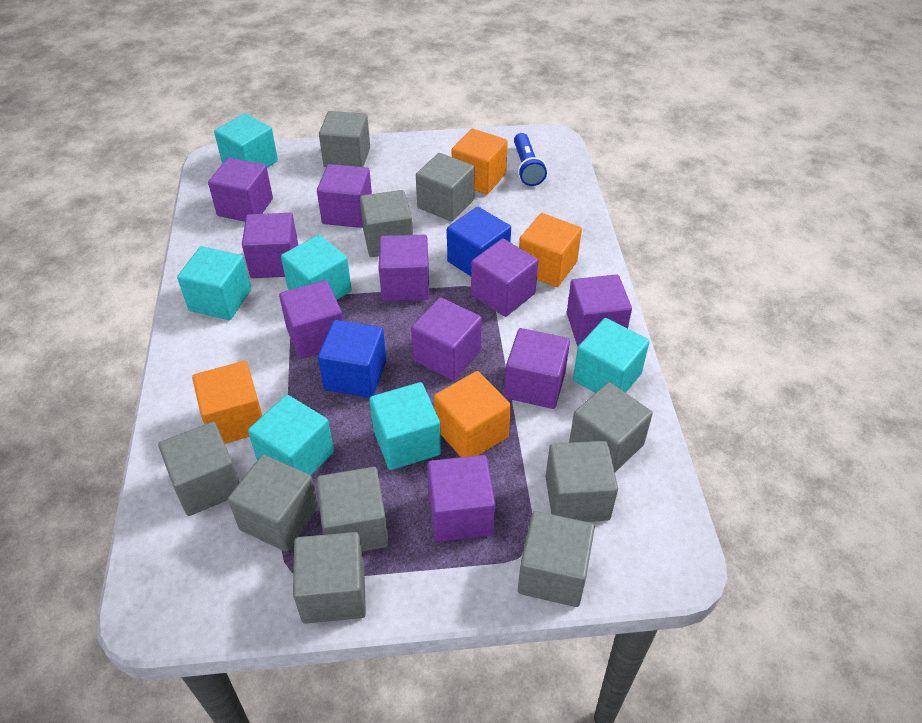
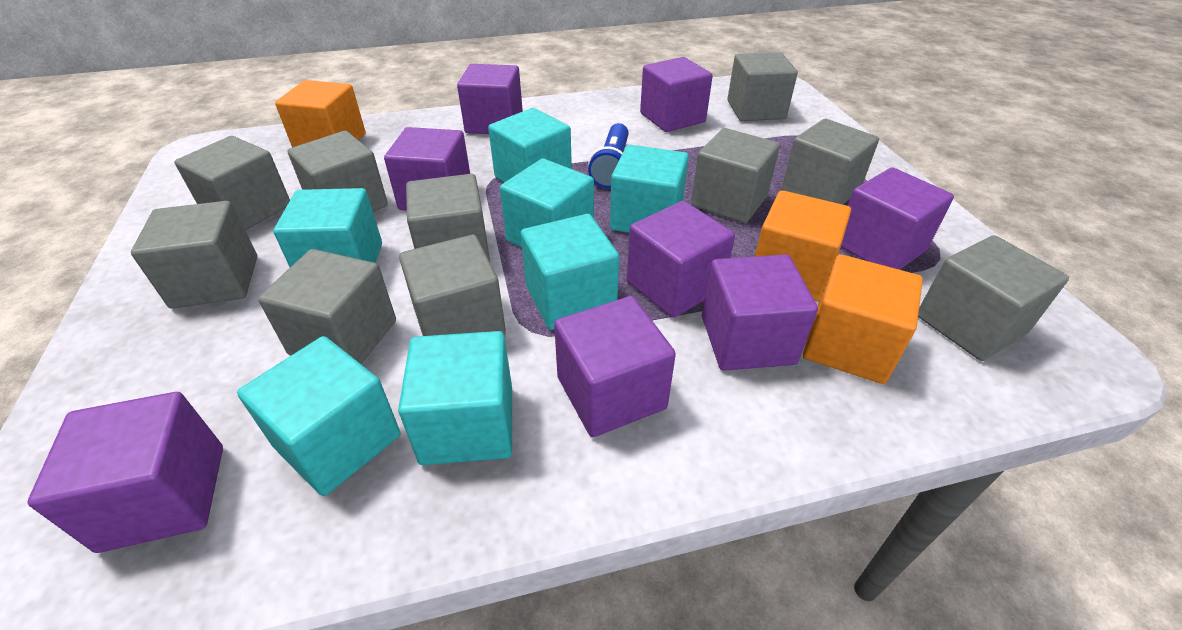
blue cube: 2 -> 0
orange cube: 4 -> 3
purple cube: 10 -> 8
turquoise cube: 6 -> 7

